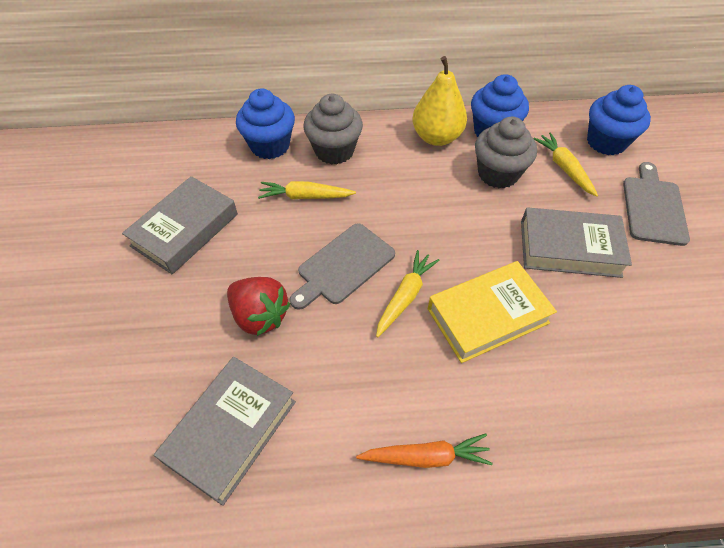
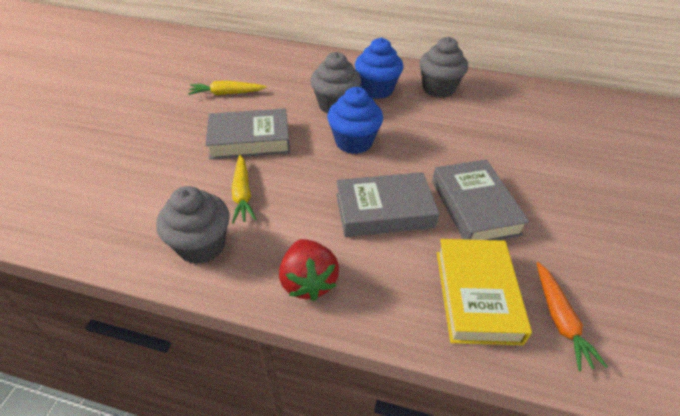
blue cupcake: 3 -> 2
grey cupcake: 2 -> 3
grey cutting board: 2 -> 0
yellow carrot: 3 -> 2
yellow pear: 1 -> 0

